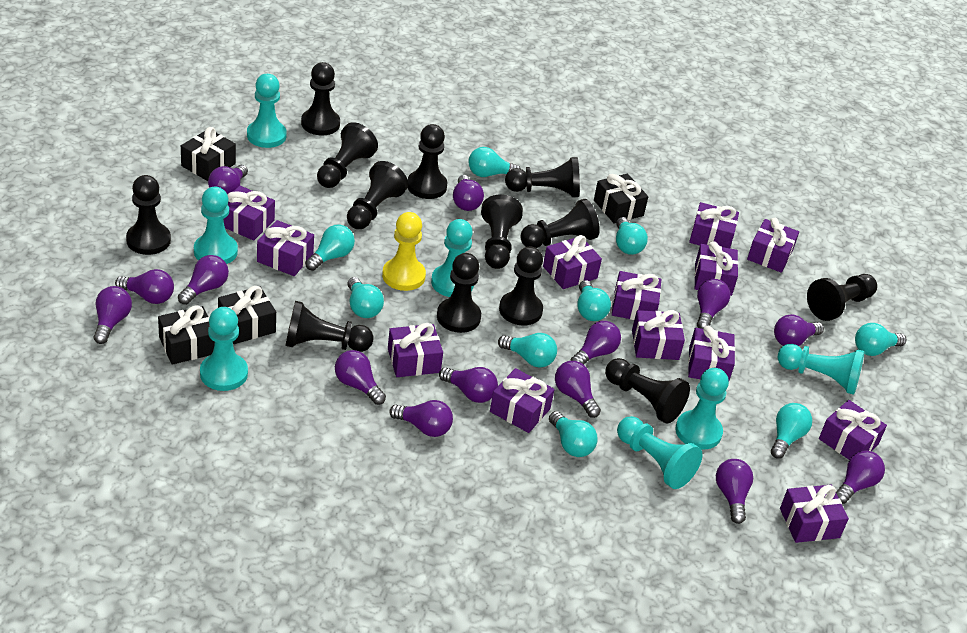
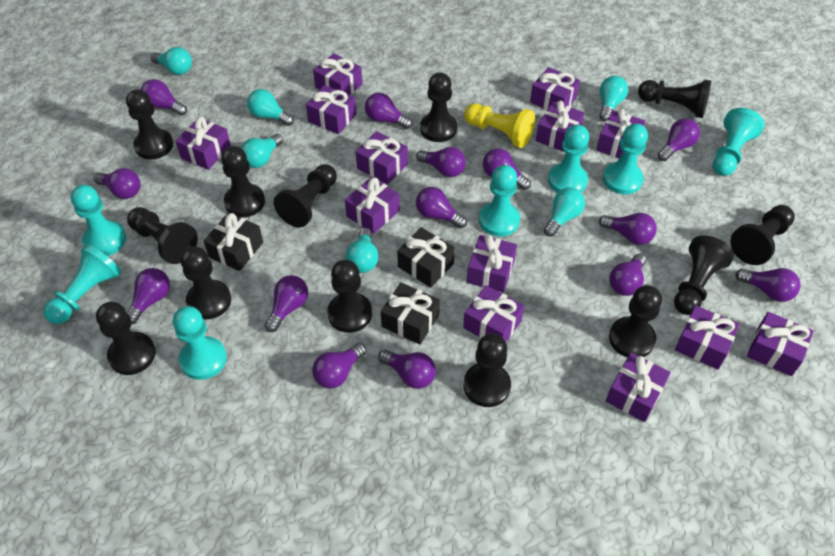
black gift: 4 -> 3
turquoise light bulb: 9 -> 6

